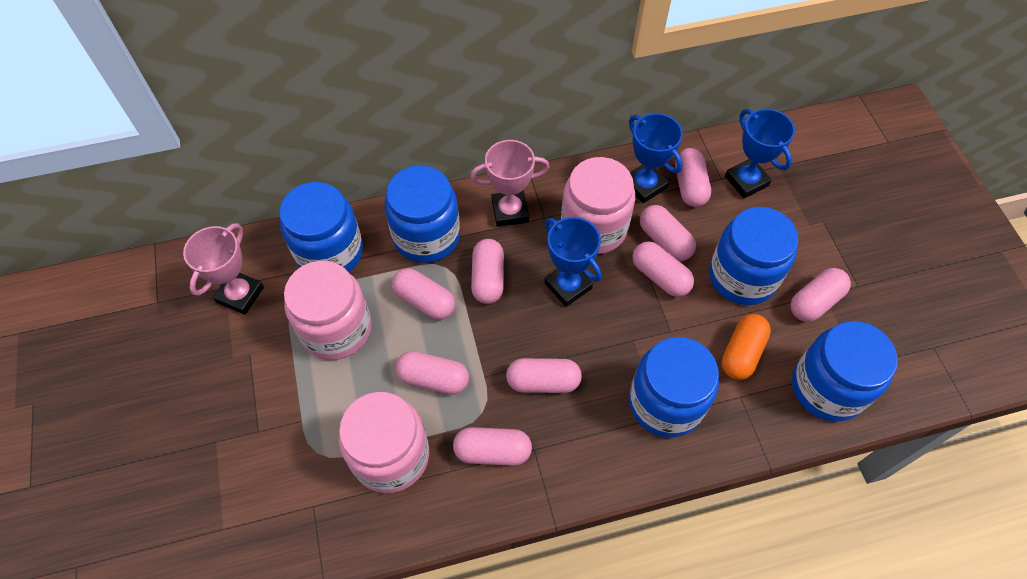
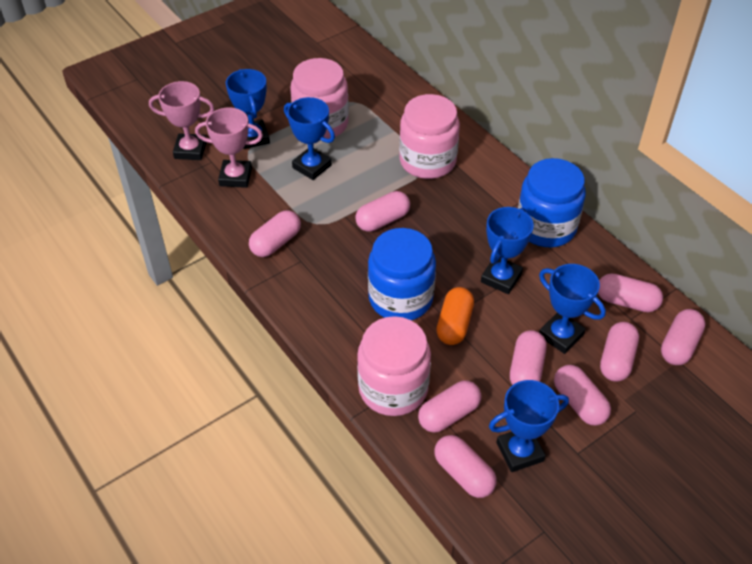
blue jar: 5 -> 2
blue trophy: 3 -> 5

